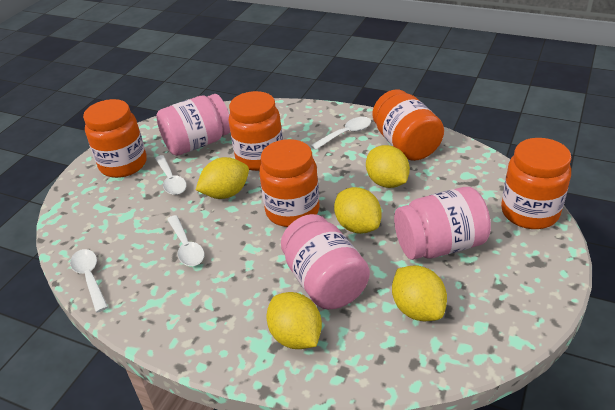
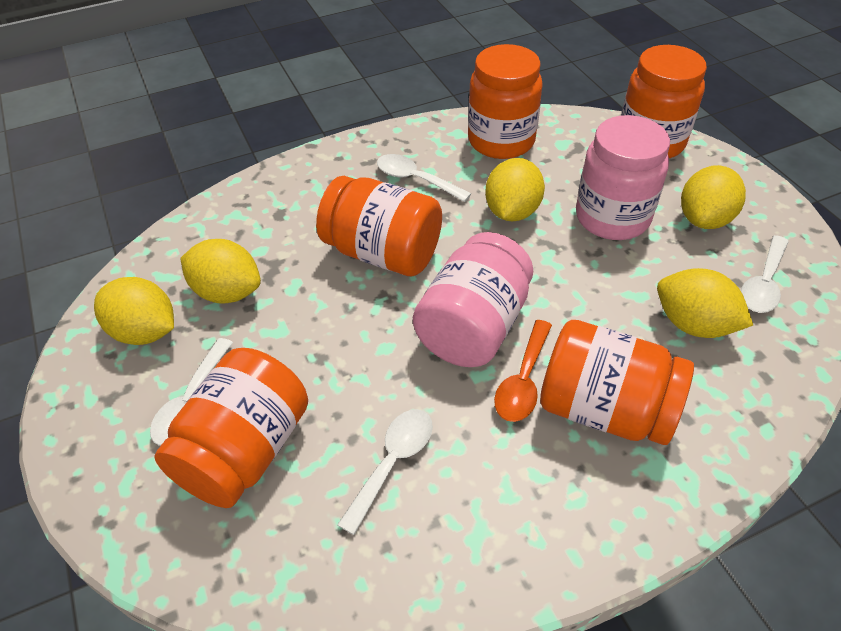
orange spoon: 0 -> 1
pink jar: 3 -> 2

